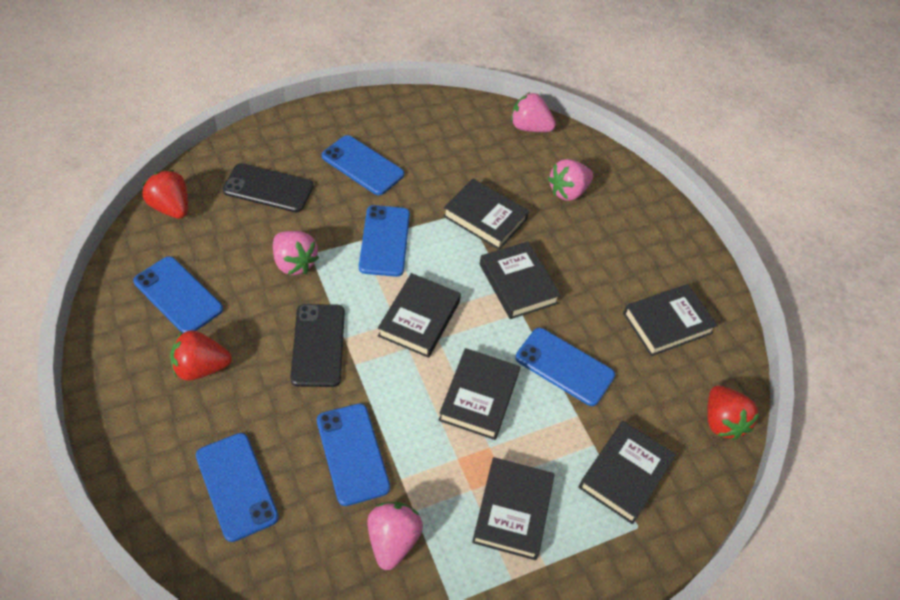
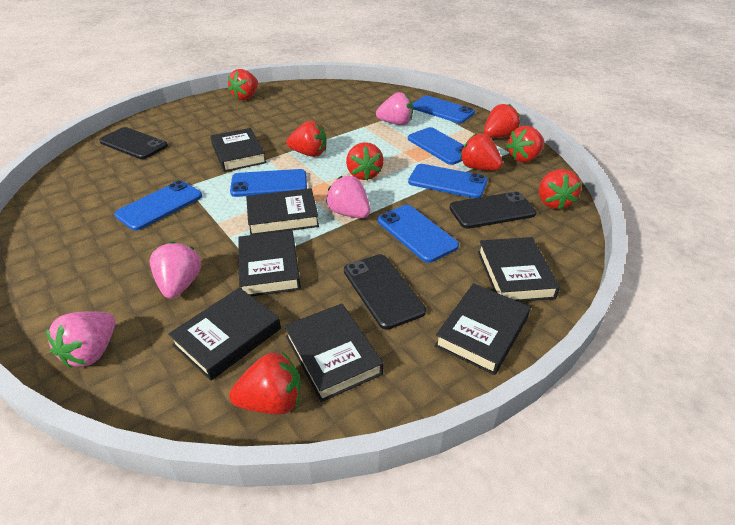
black phone: 2 -> 3
red strawberry: 3 -> 8

